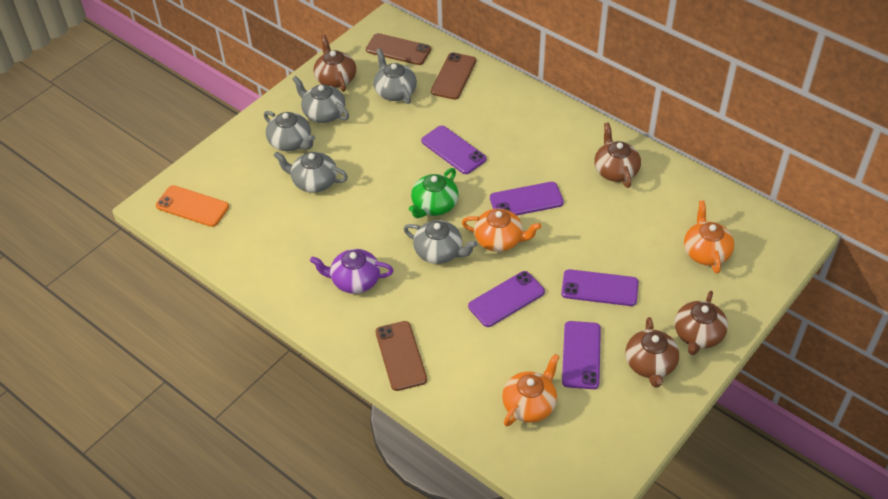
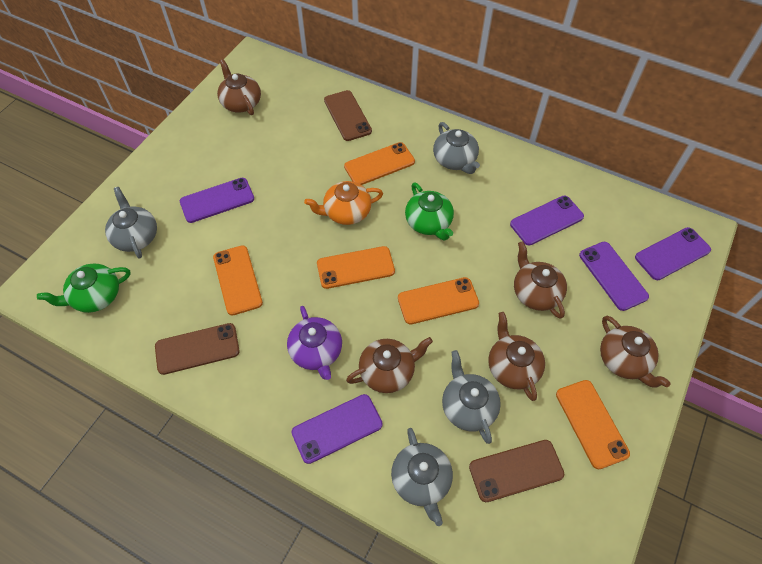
brown teapot: 4 -> 5
green teapot: 1 -> 2
grey teapot: 5 -> 4
orange phone: 1 -> 5
orange teapot: 3 -> 1

